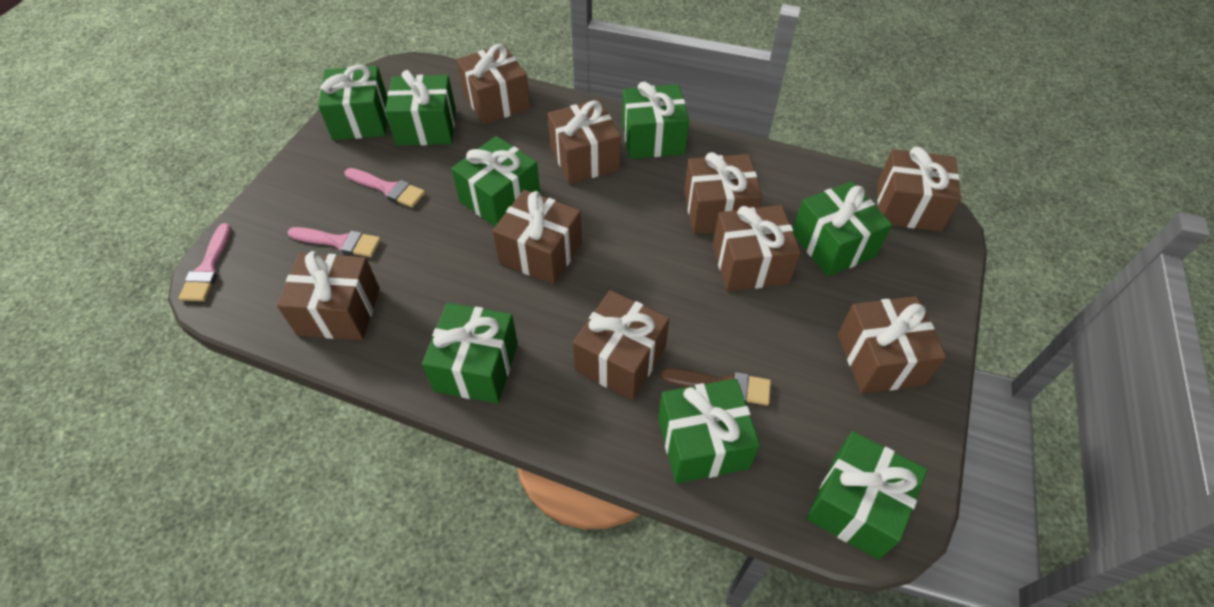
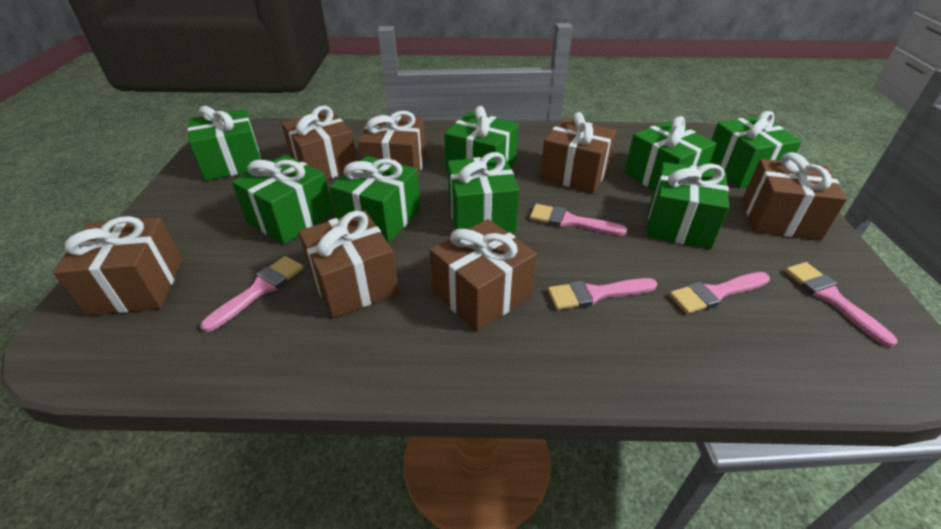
brown brush: 1 -> 0
brown gift: 9 -> 7
pink brush: 3 -> 5

